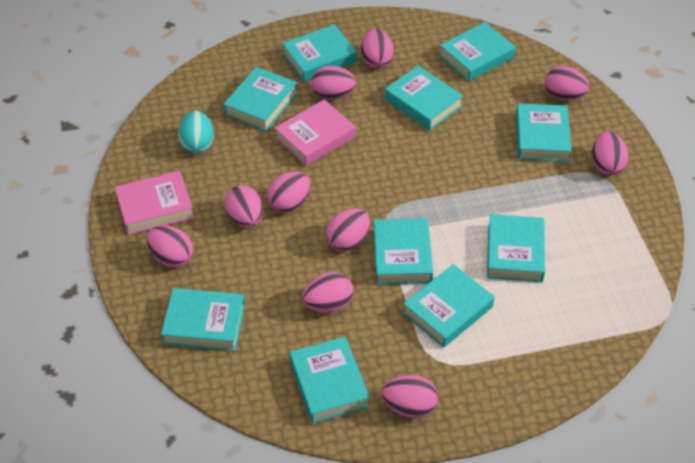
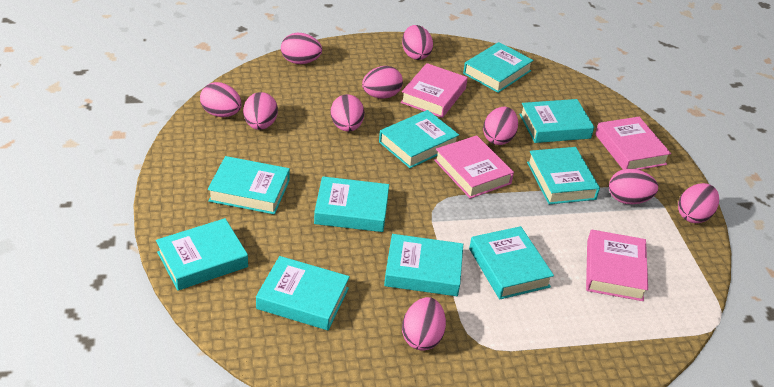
pink book: 2 -> 4
turquoise egg: 1 -> 0

